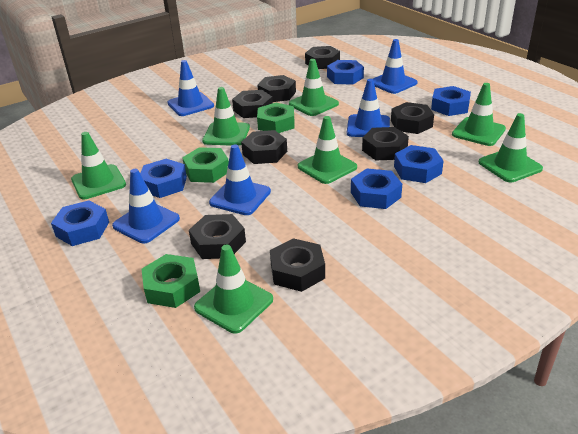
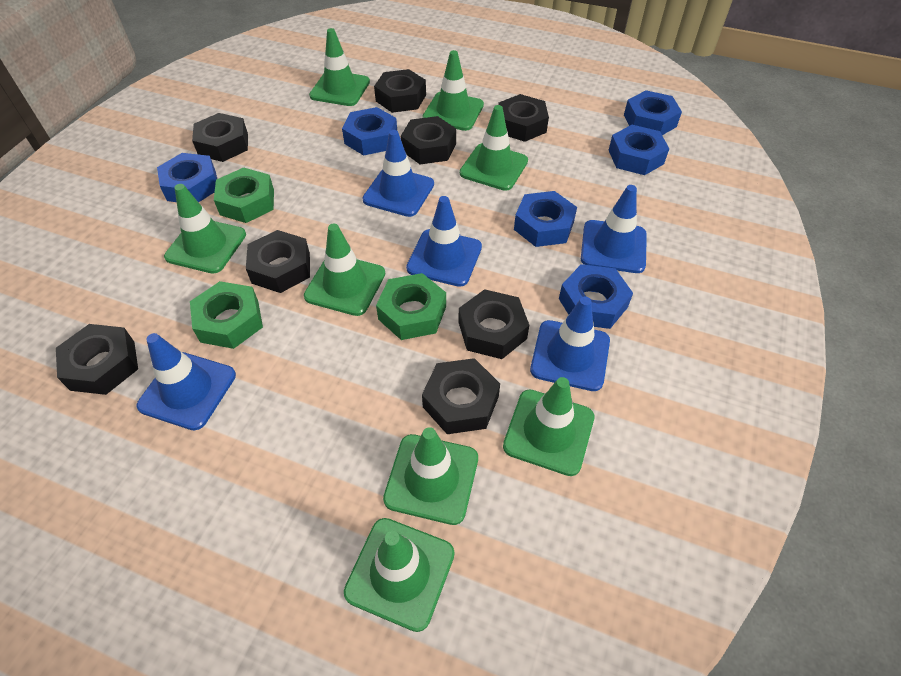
green traffic cone: 7 -> 8

